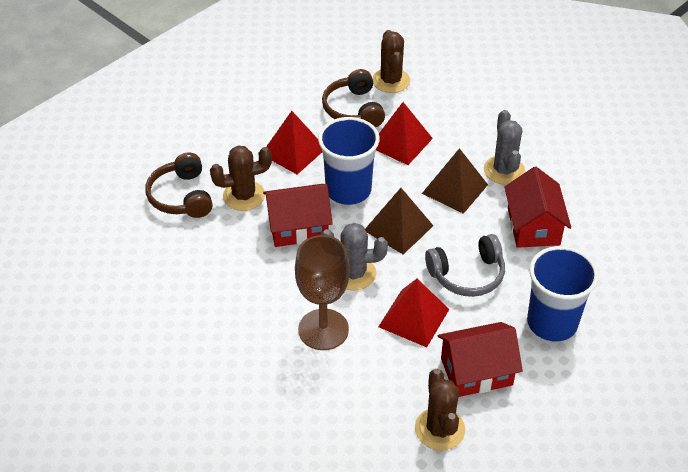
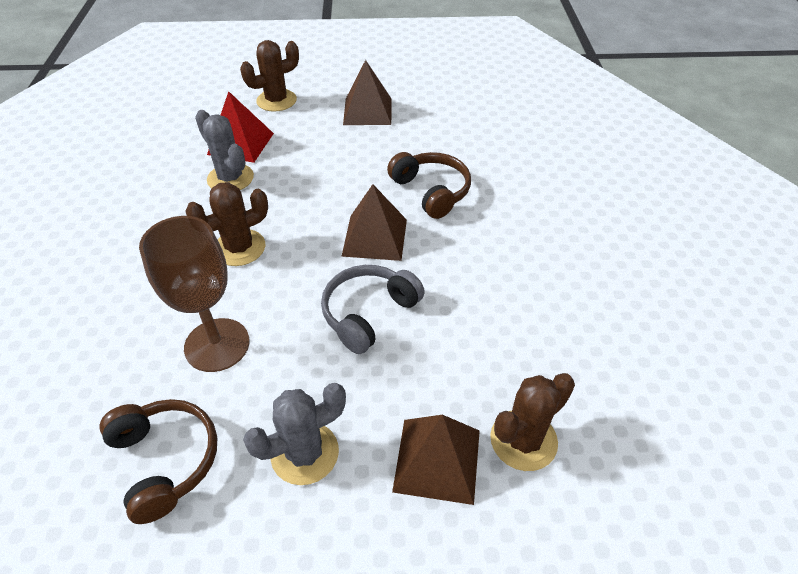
blue cup: 2 -> 0
brown pyramid: 2 -> 3
red house: 3 -> 0
red pyramid: 3 -> 1

